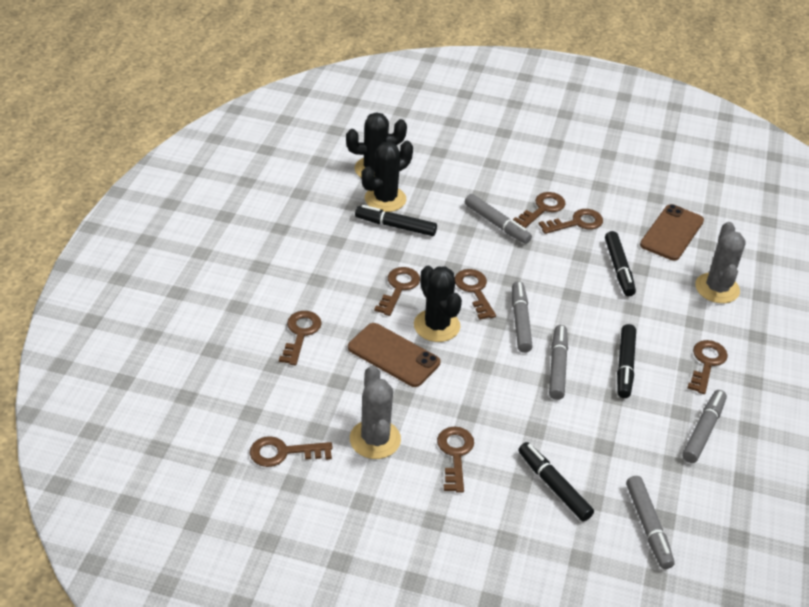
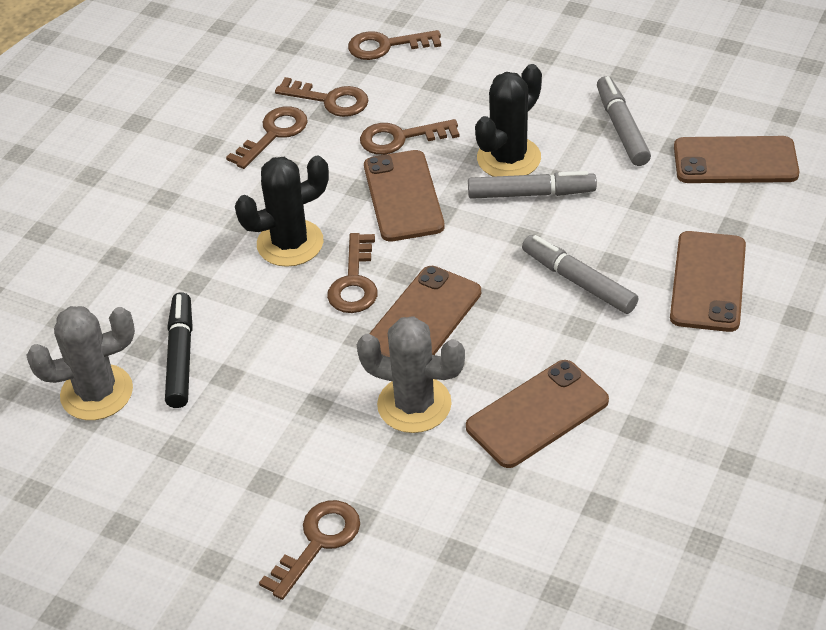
black cactus: 3 -> 2
black marker: 4 -> 1
brown key: 8 -> 6
brown phone: 2 -> 5
grey marker: 5 -> 3

